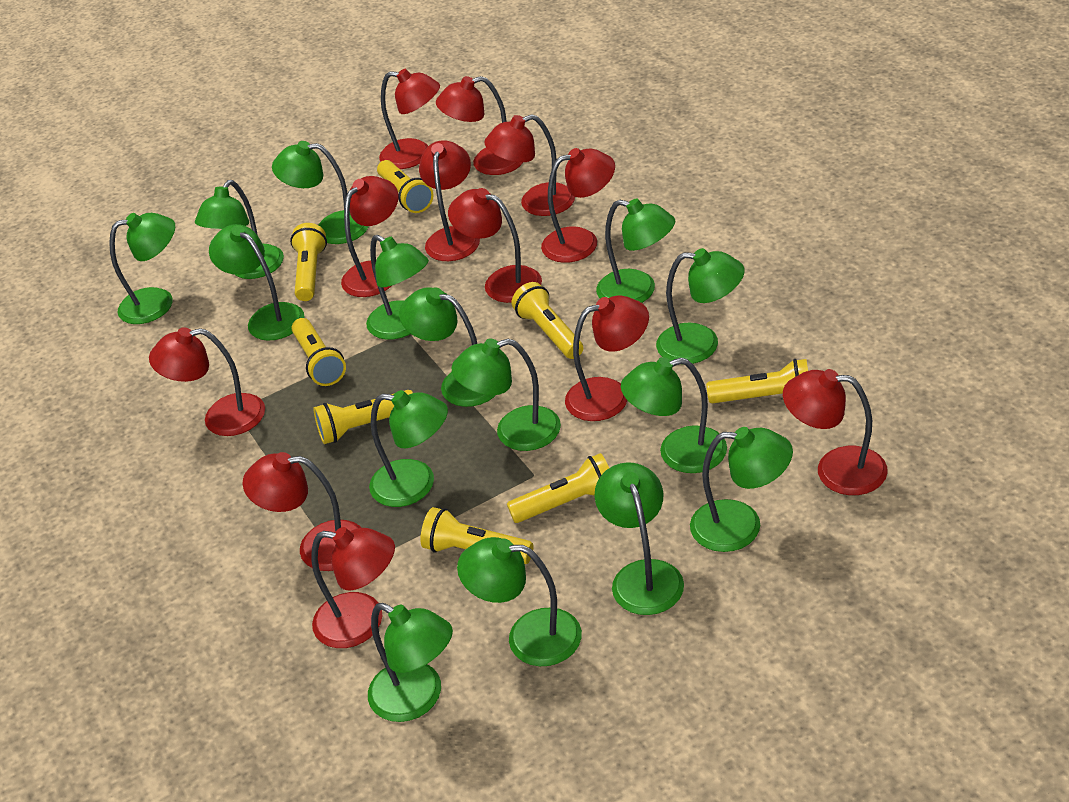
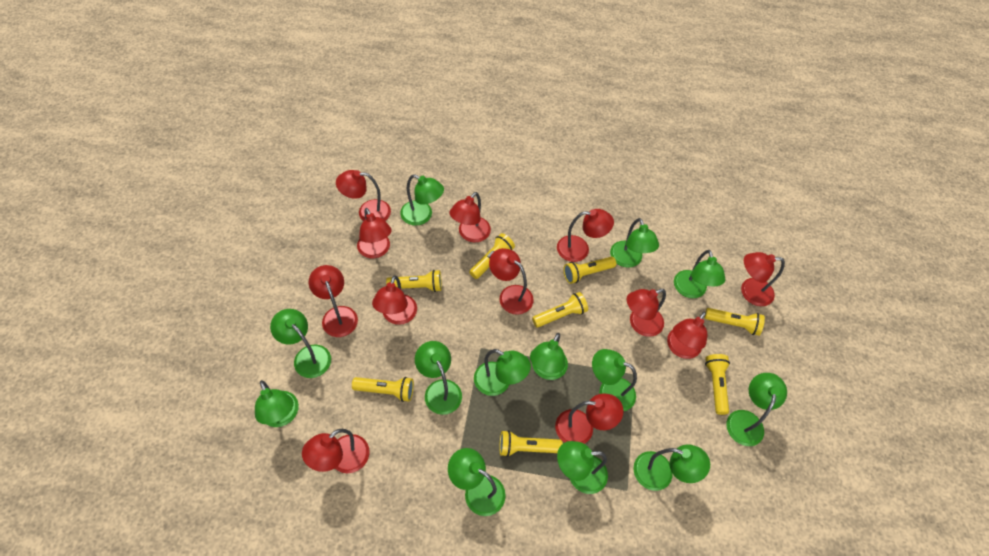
green lamp: 15 -> 13

